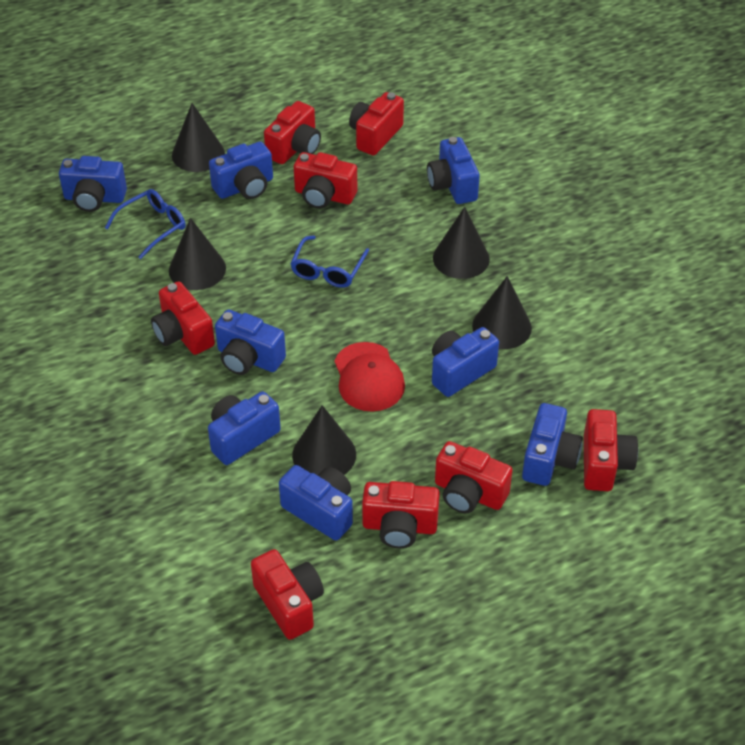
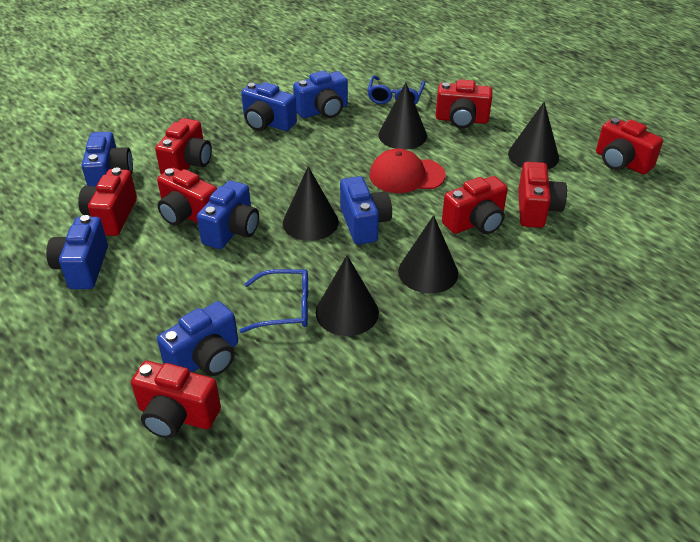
blue camera: 8 -> 7

